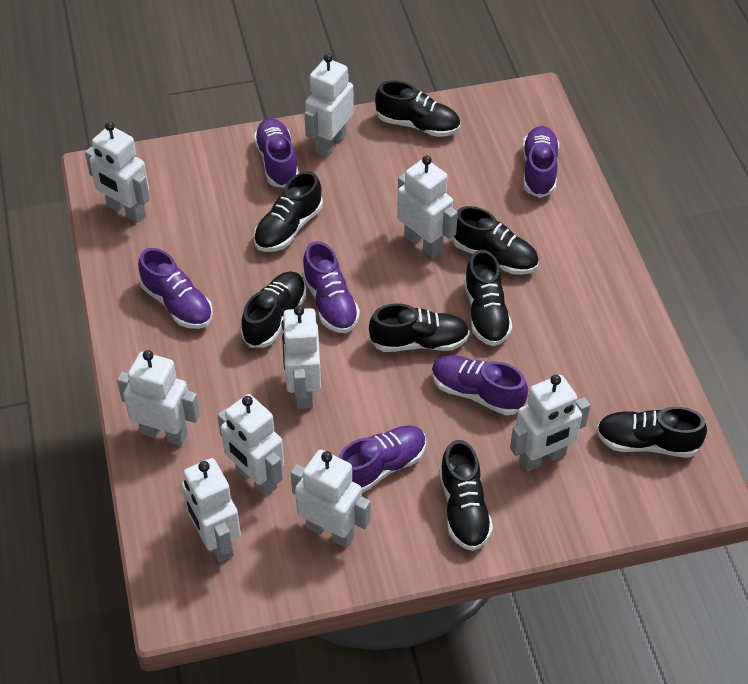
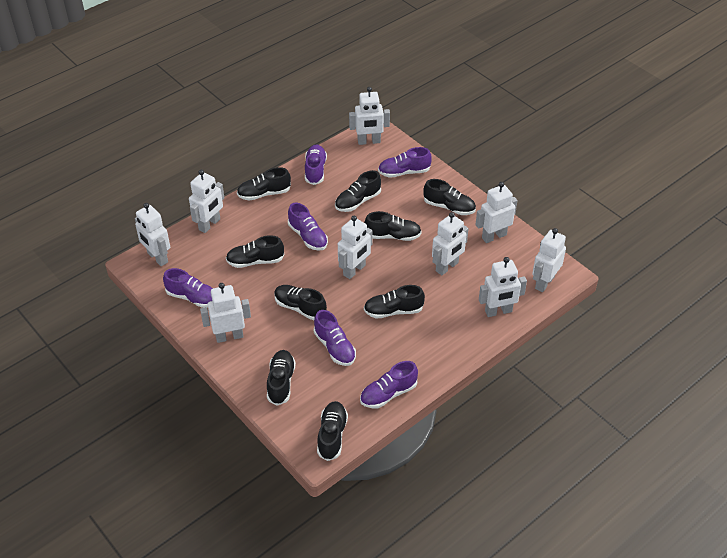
black shoe: 8 -> 9

